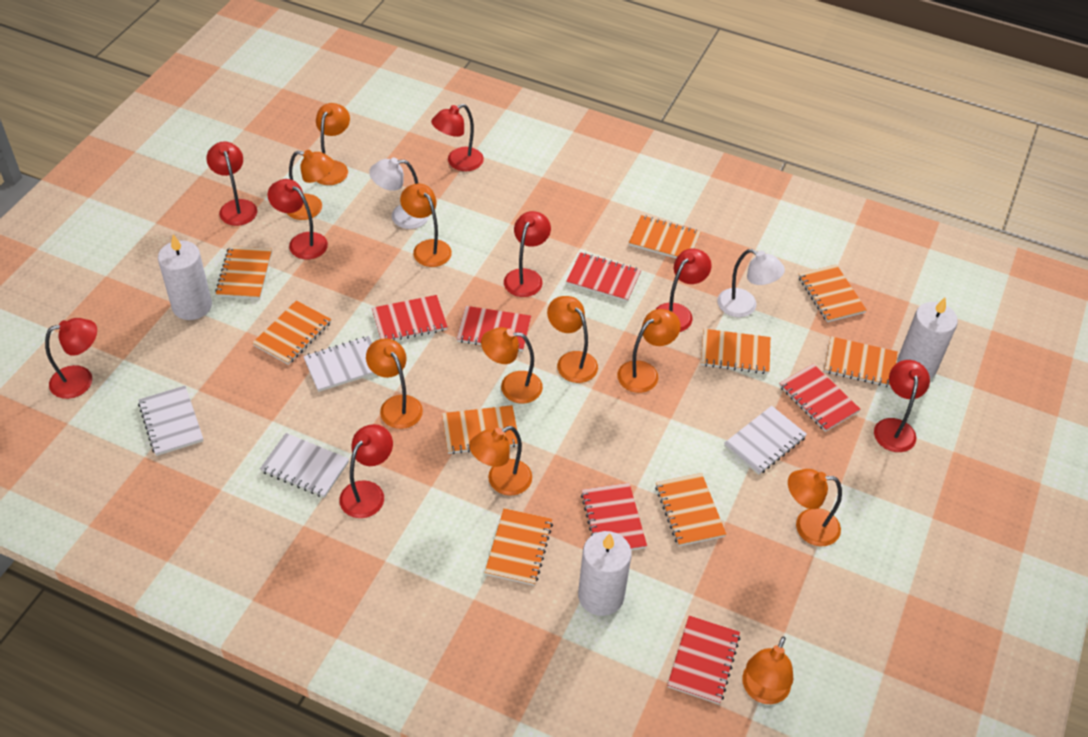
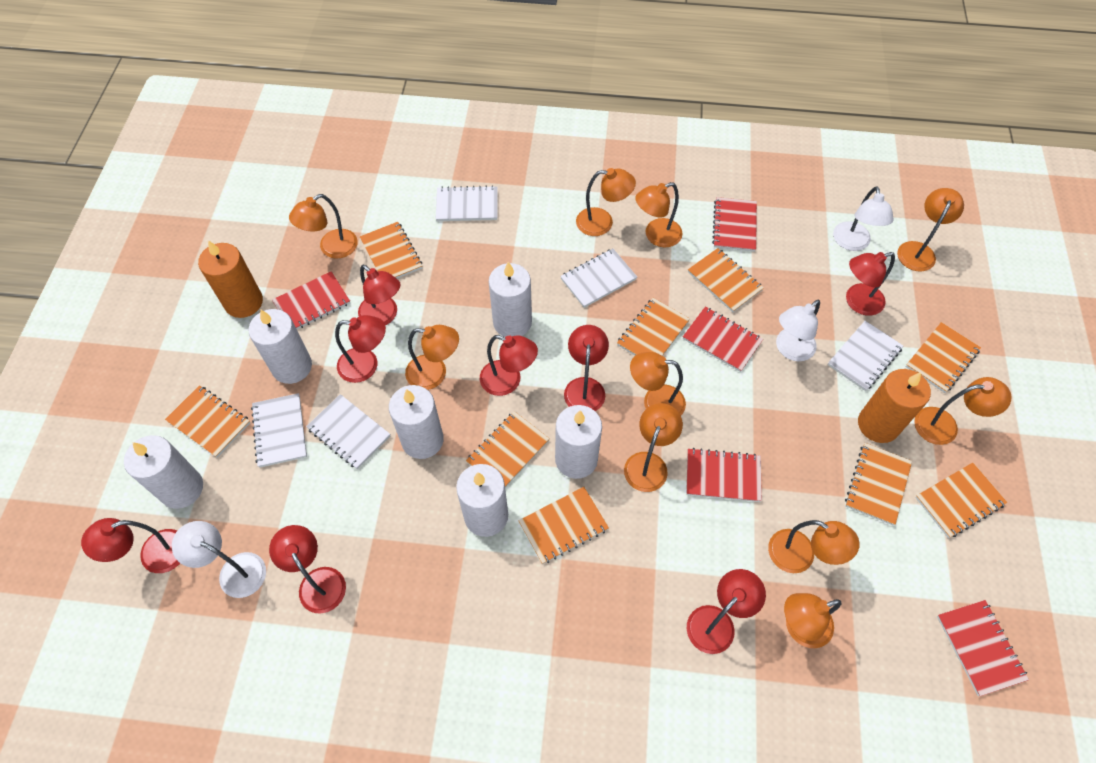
orange candle: 0 -> 2
red notebook: 6 -> 5
white candle: 3 -> 6
white lamp: 2 -> 3
white notebook: 4 -> 5

